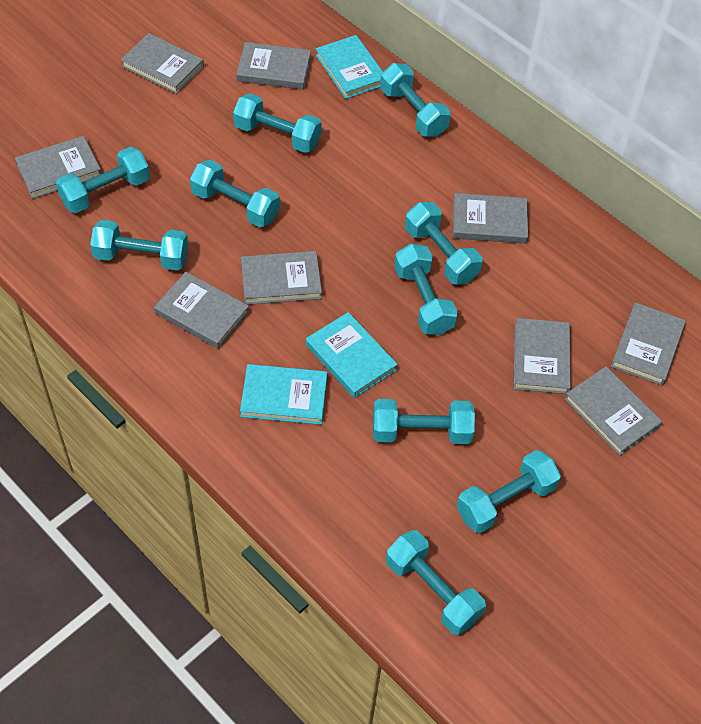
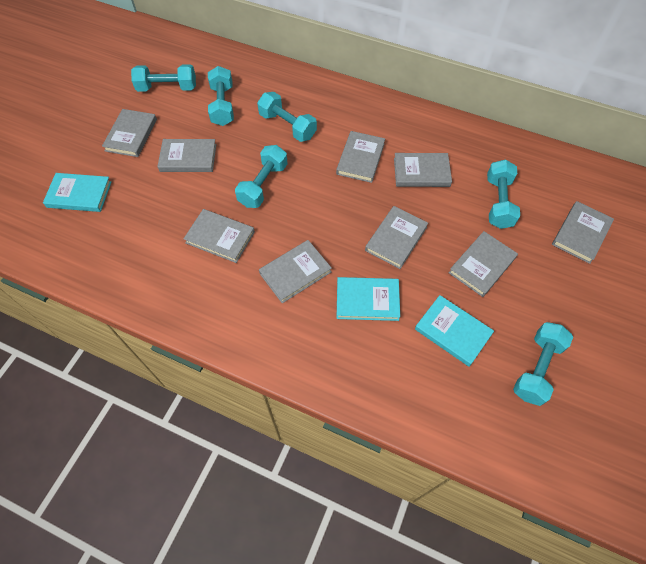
turquoise dumbbell: 10 -> 6

